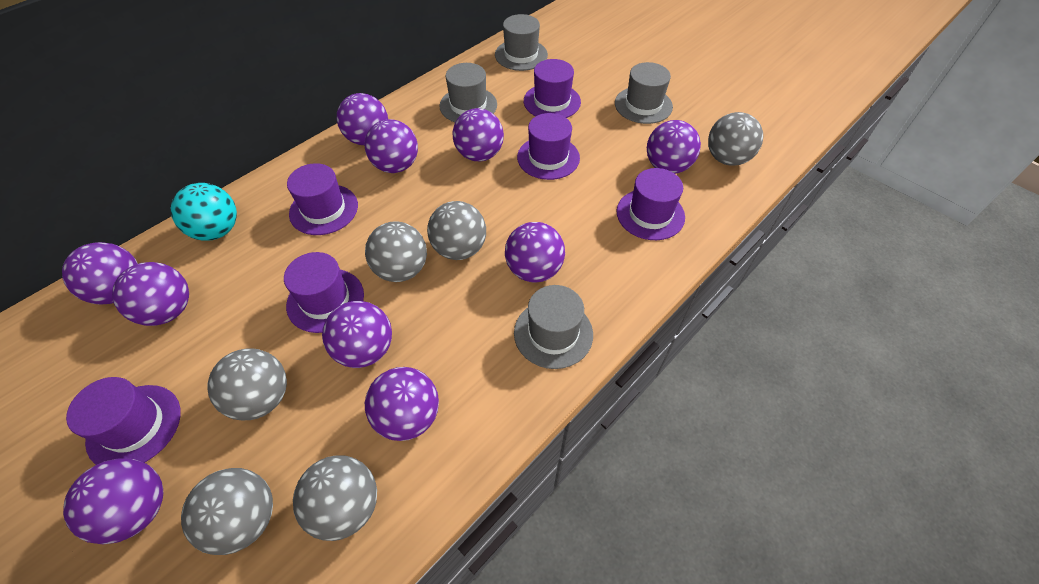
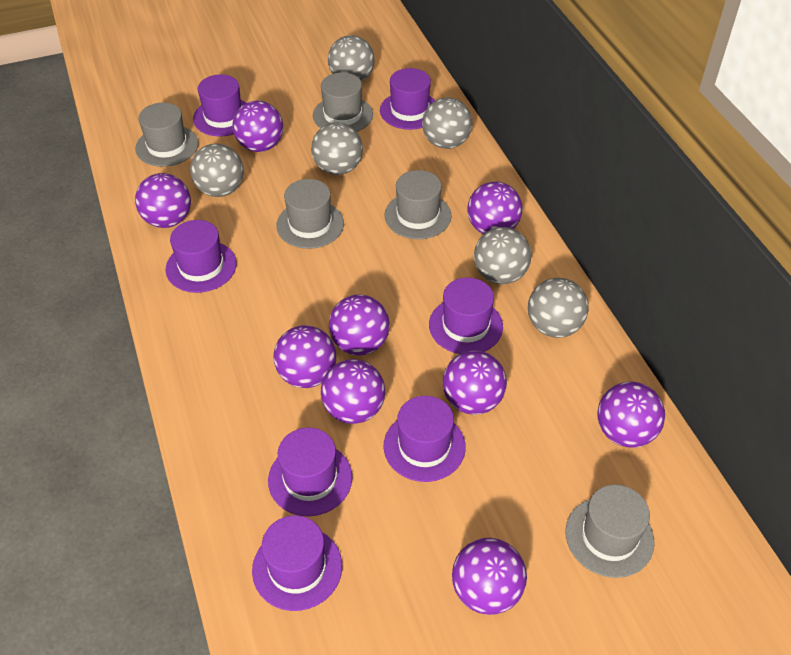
grey hat: 4 -> 5
purple ball: 10 -> 9
purple hat: 6 -> 7
turquoise ball: 1 -> 0

